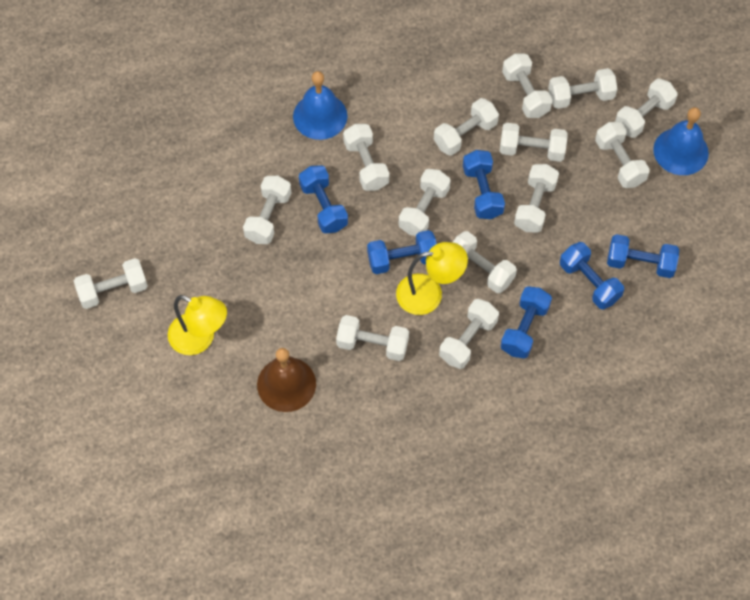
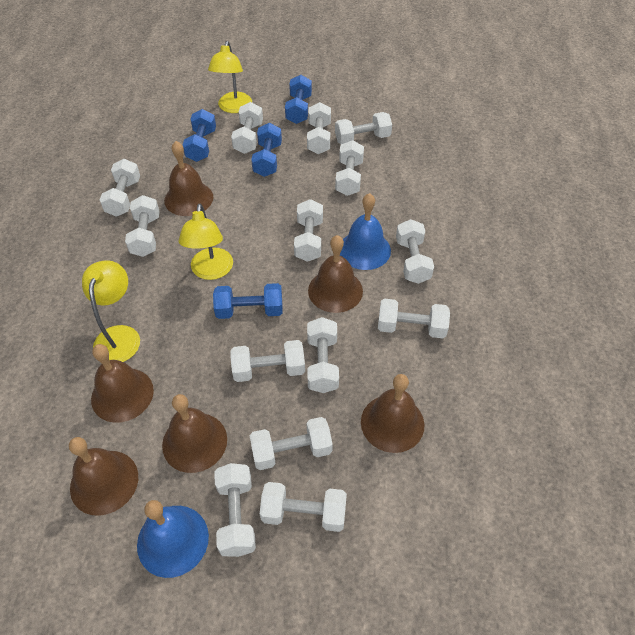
blue dumbbell: 6 -> 4
brown bell: 1 -> 6
yellow lamp: 2 -> 3

